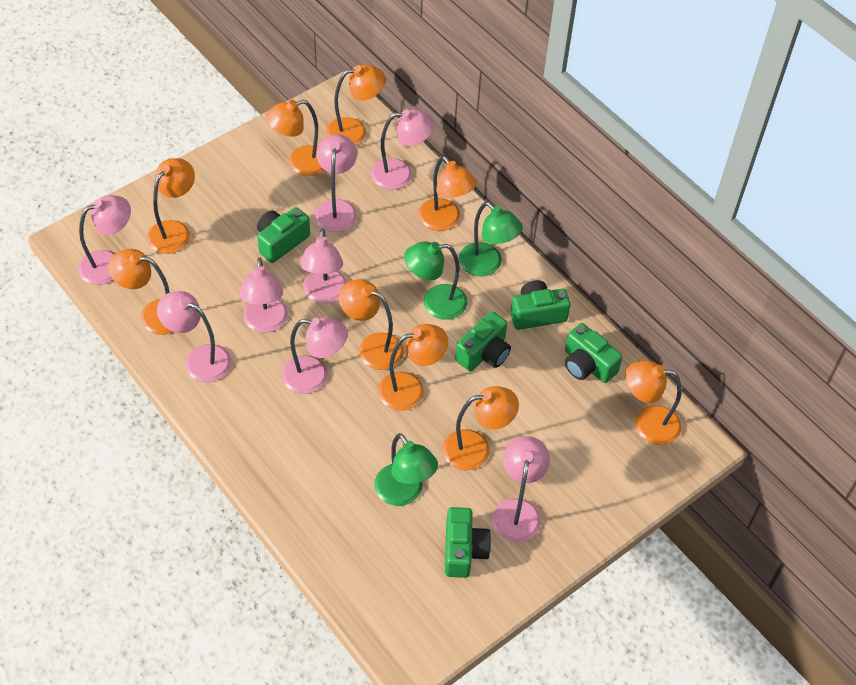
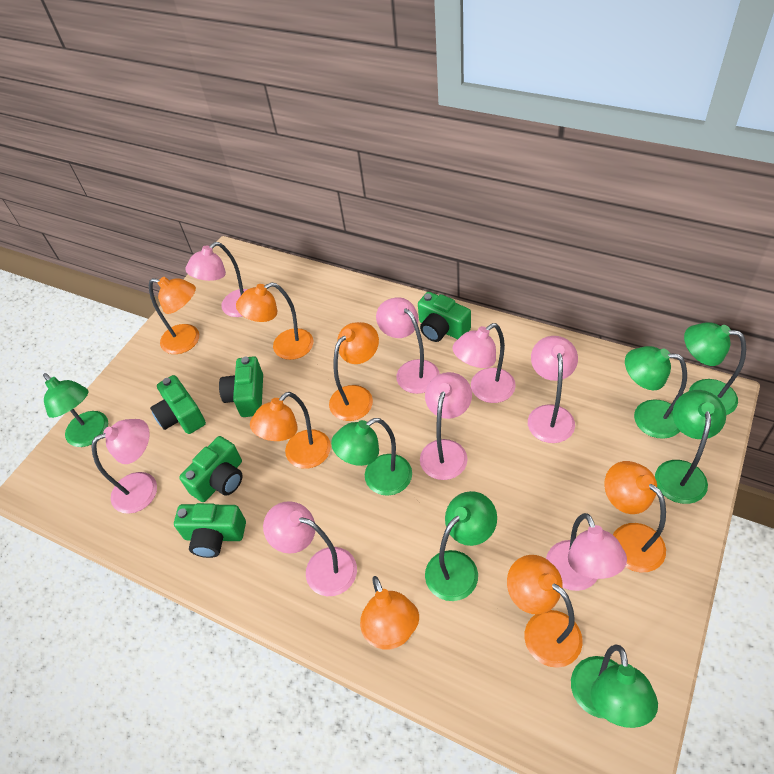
green lamp: 3 -> 7
orange lamp: 9 -> 7

